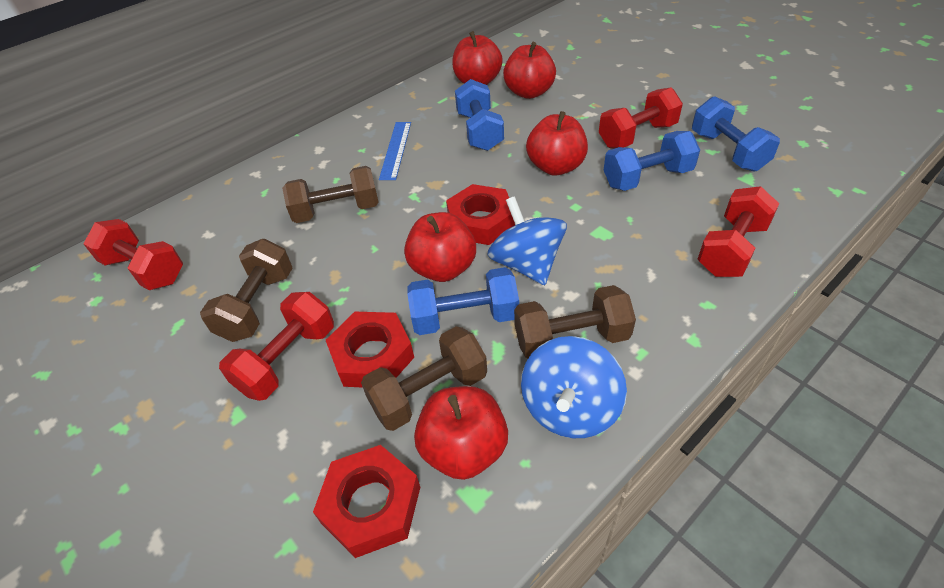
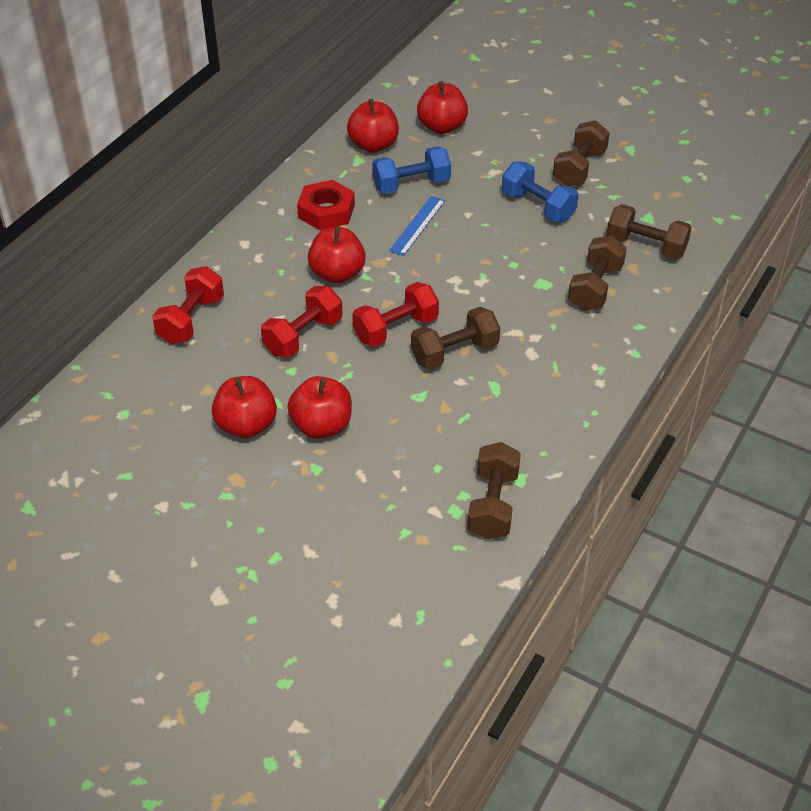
blue dumbbell: 4 -> 2
blue spinning top: 2 -> 0
brown dumbbell: 4 -> 5
red dumbbell: 4 -> 3
red nut: 3 -> 1

